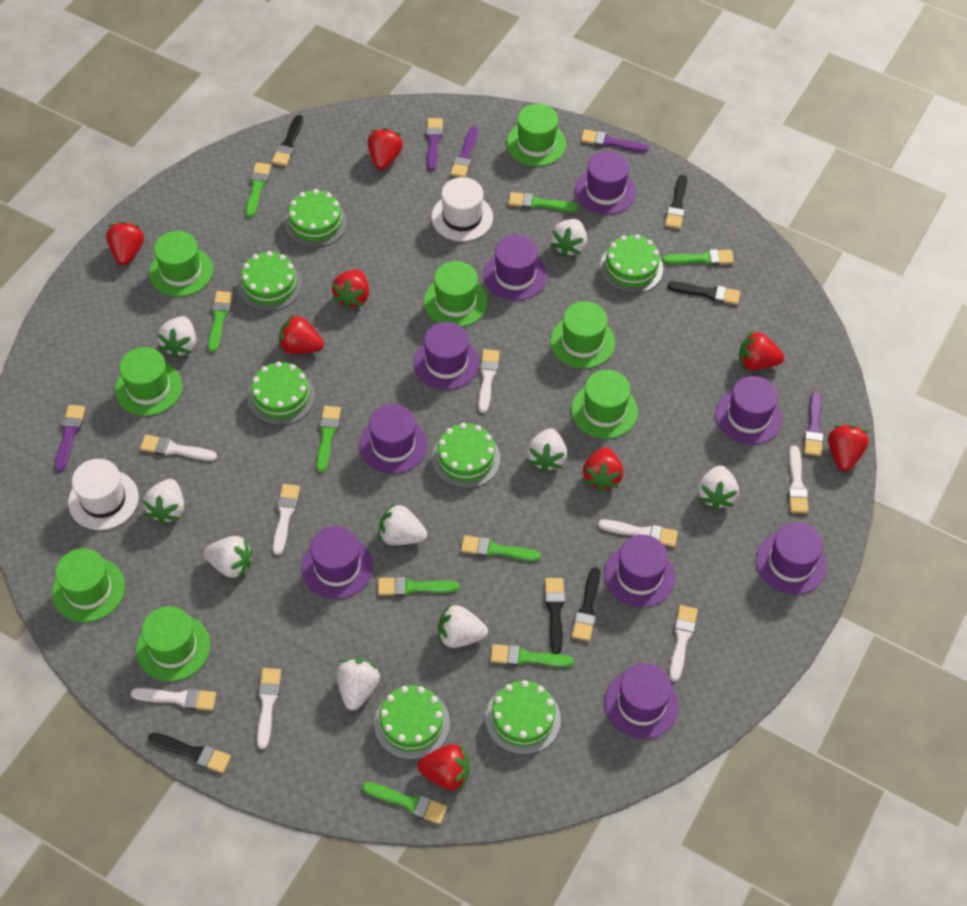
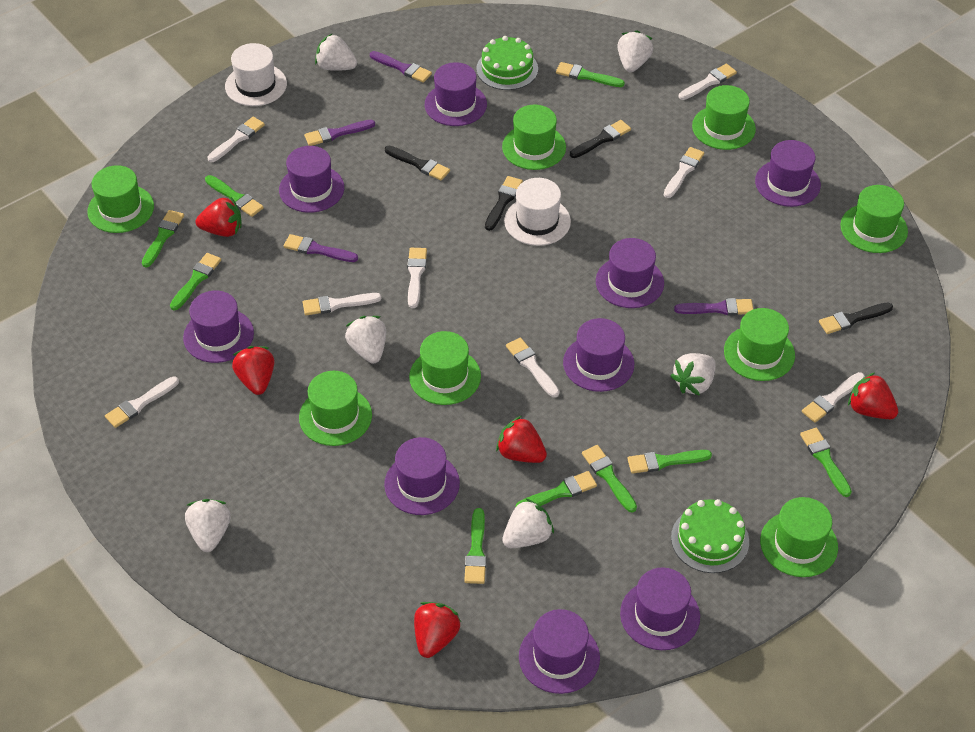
black brush: 6 -> 4
green cake: 7 -> 2
purple brush: 5 -> 4
red strawberry: 8 -> 5
white strawberry: 9 -> 6

